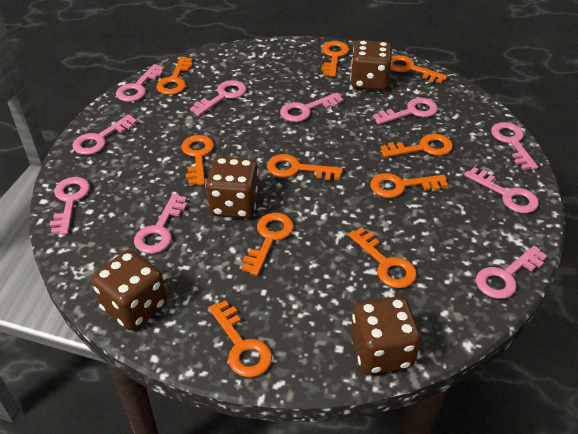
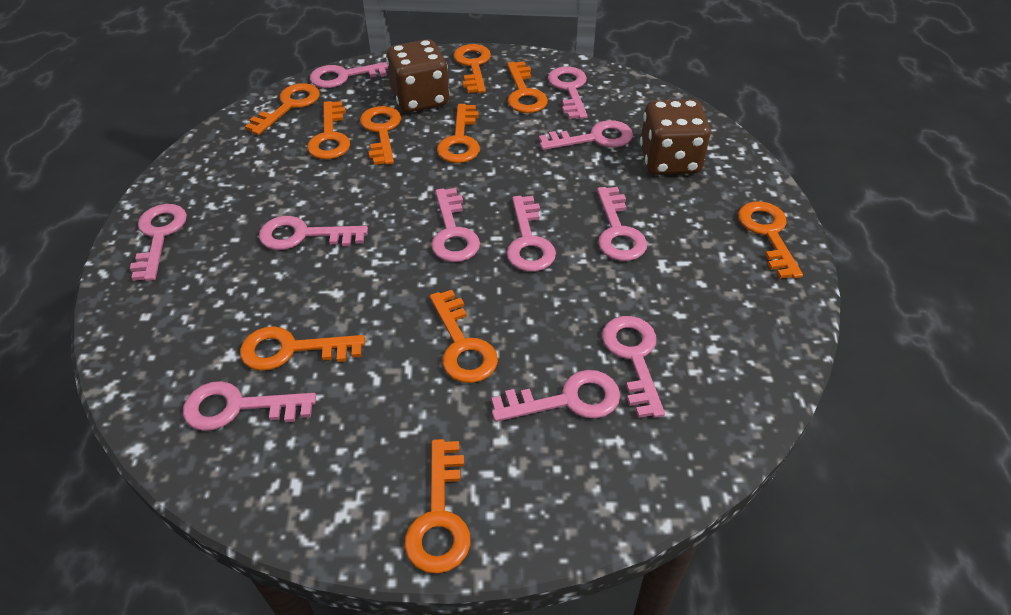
brown dice: 4 -> 2
pink key: 10 -> 11

